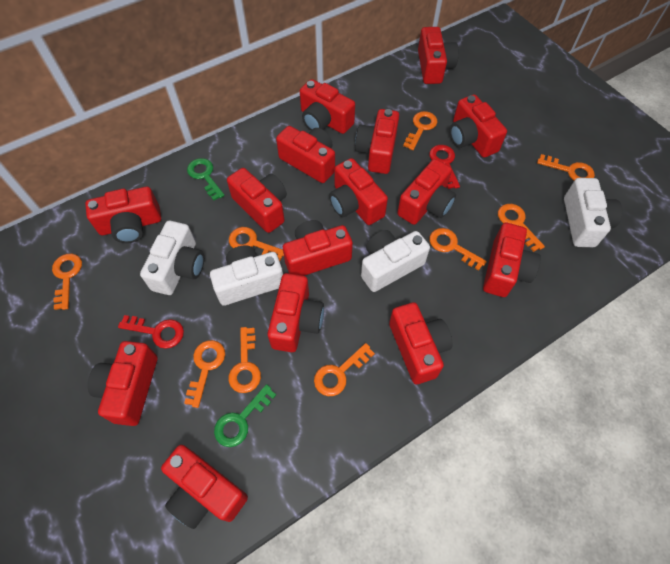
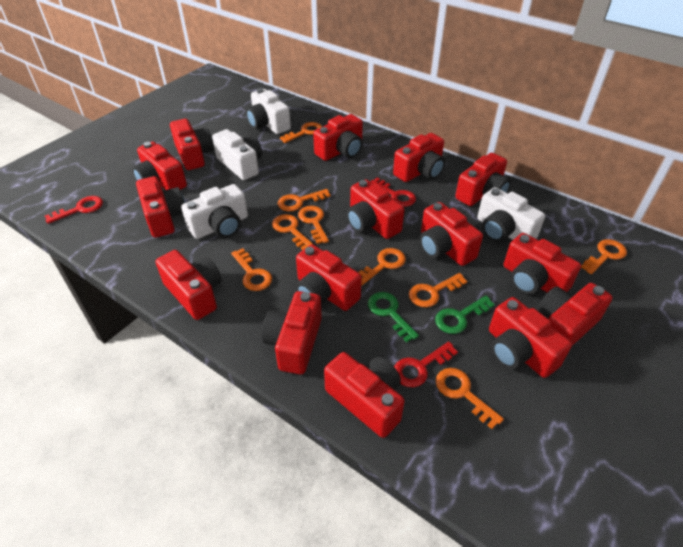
red key: 2 -> 3

